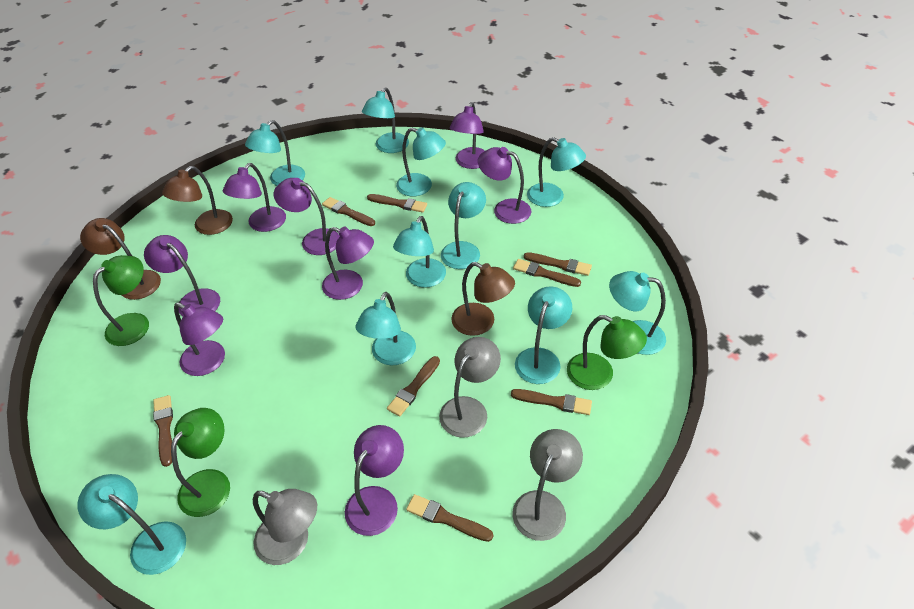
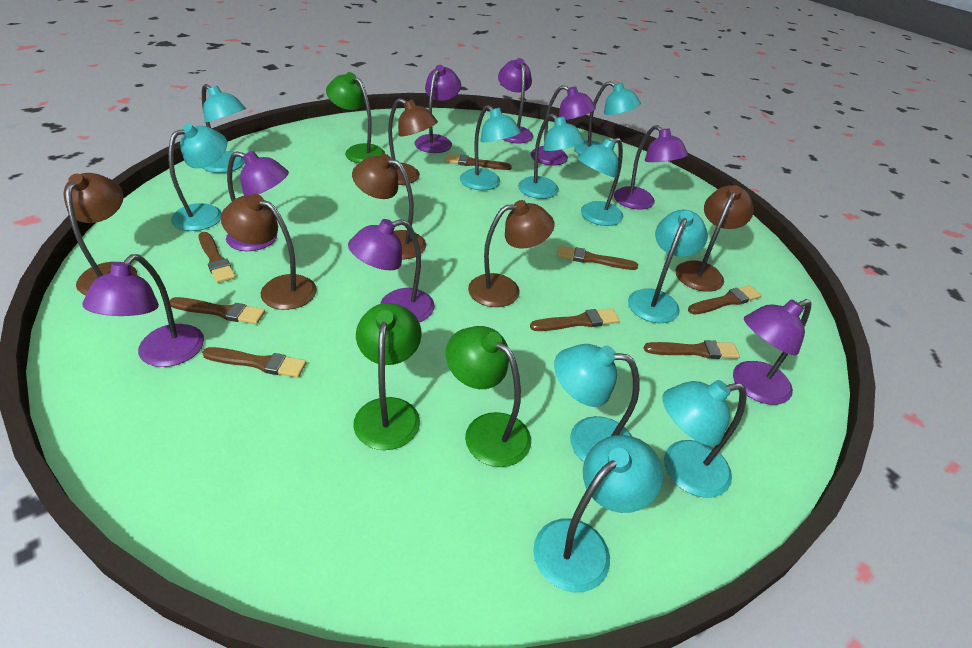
brown lamp: 3 -> 6
grey lamp: 3 -> 0

